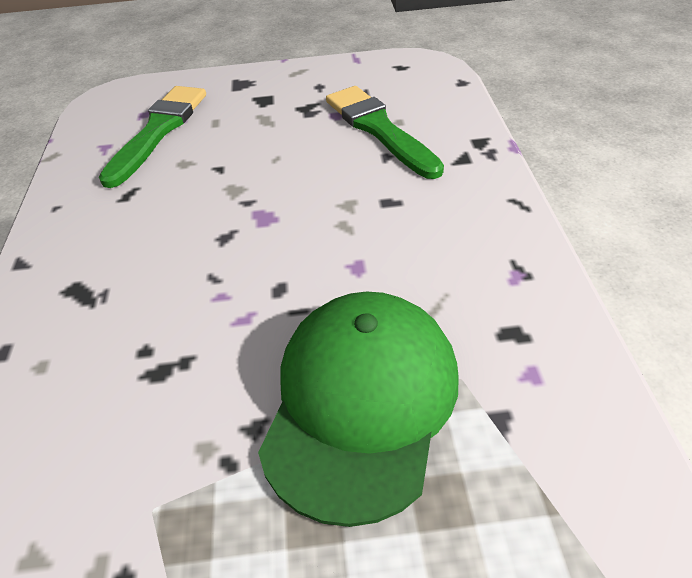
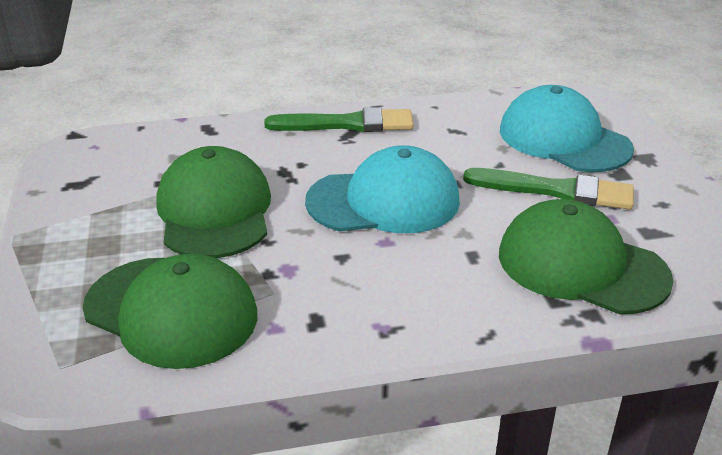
green cap: 1 -> 3
turquoise cap: 0 -> 2

